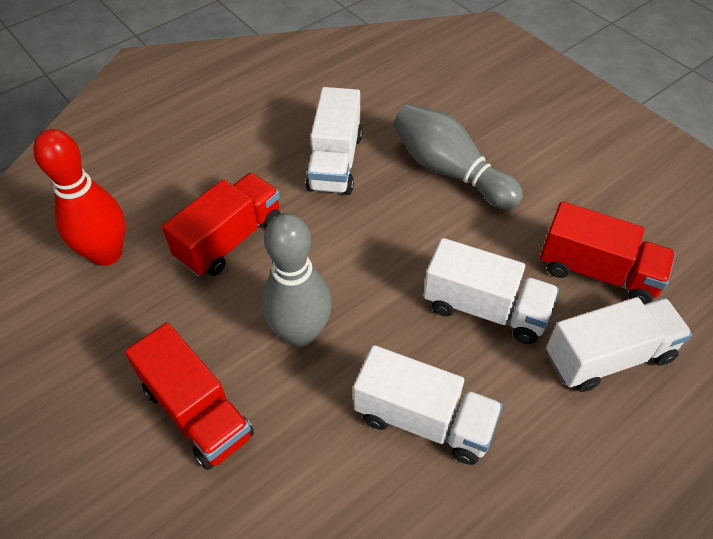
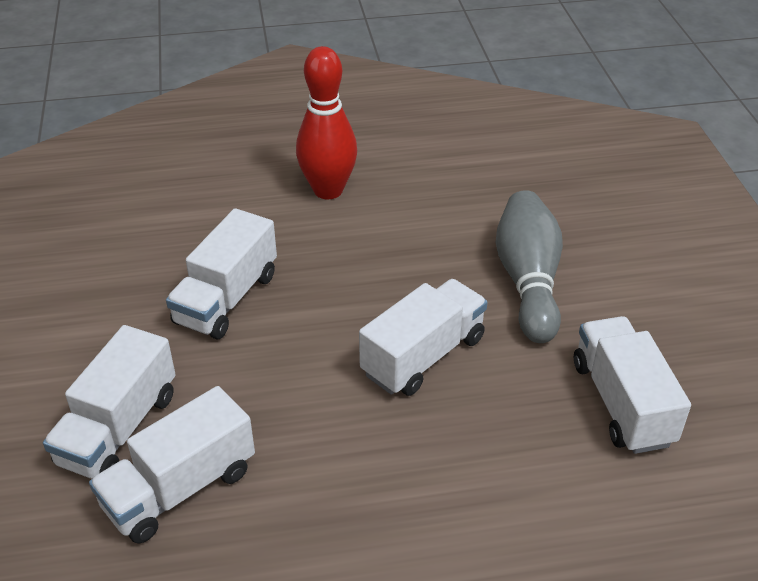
grey bowling pin: 2 -> 1
red truck: 3 -> 0
white truck: 4 -> 5

